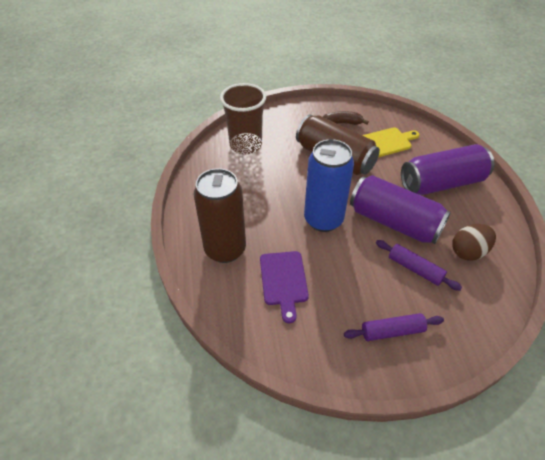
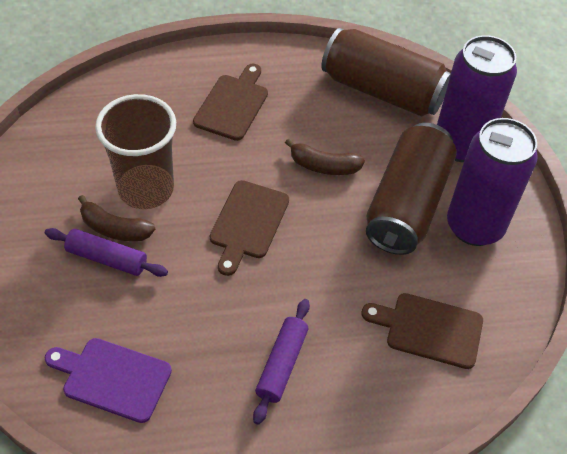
blue can: 1 -> 0
brown banana: 1 -> 2
brown cutting board: 0 -> 3
brown egg: 1 -> 0
yellow cutting board: 1 -> 0

